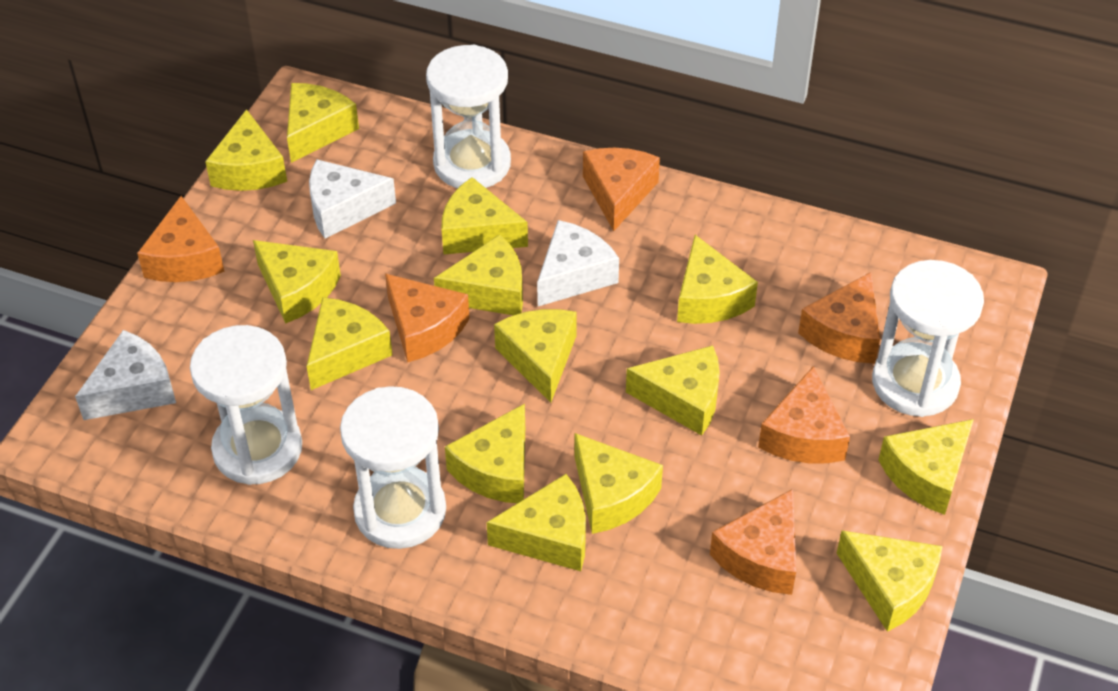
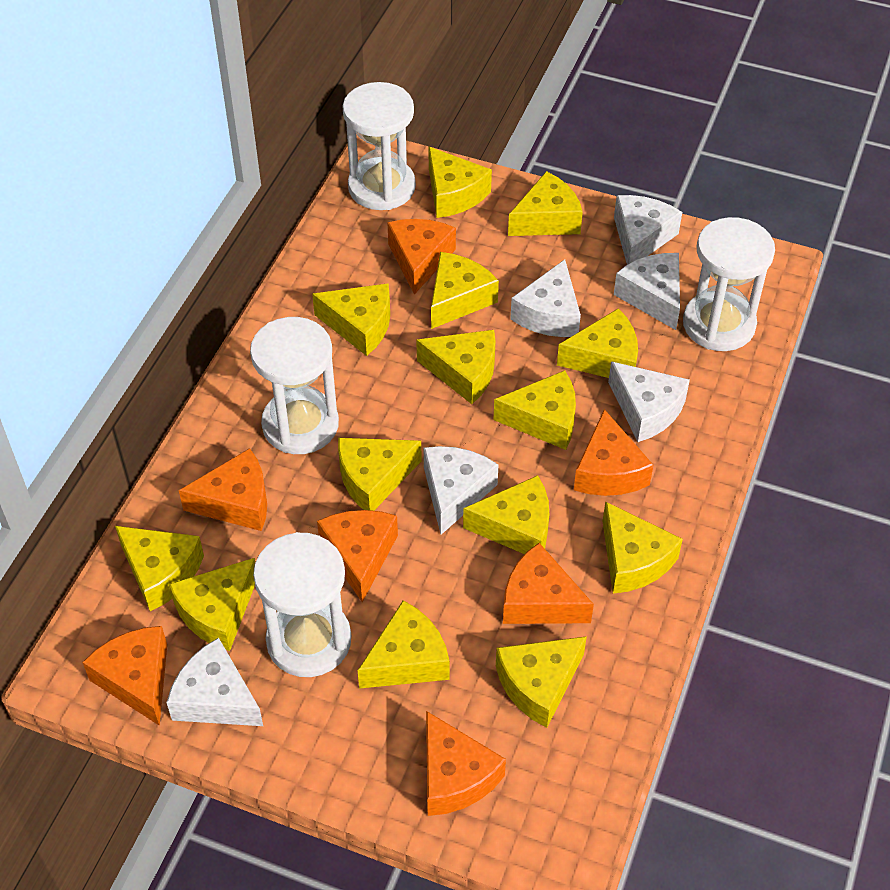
orange cheese: 6 -> 7
white cheese: 3 -> 6

